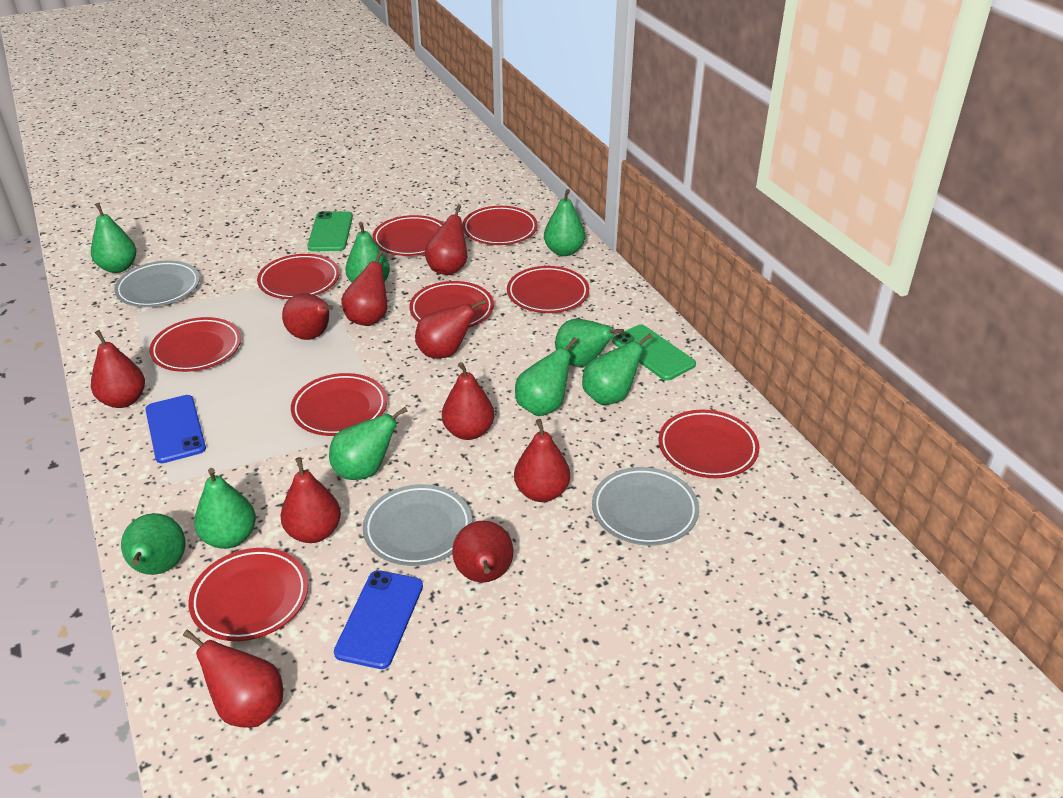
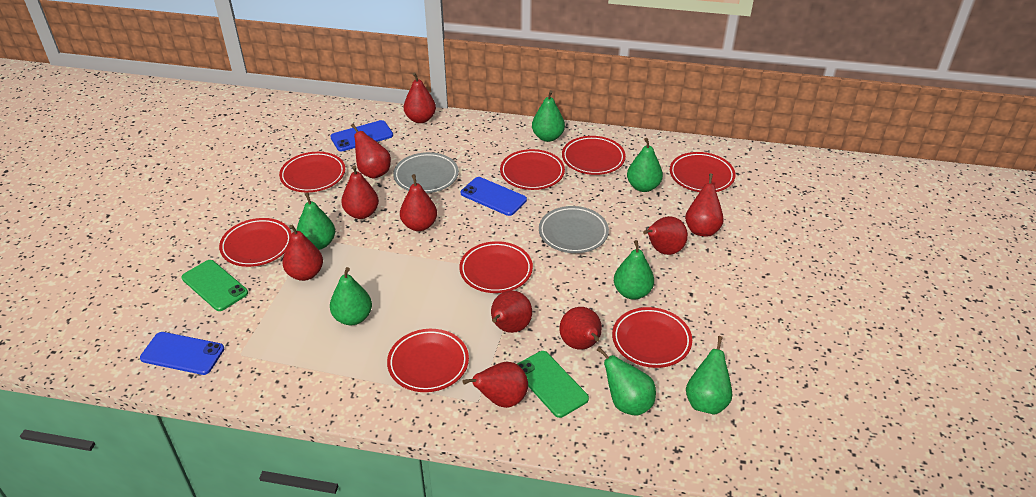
blue phone: 2 -> 3
green pear: 9 -> 7
grey plate: 3 -> 2
red plate: 9 -> 8

